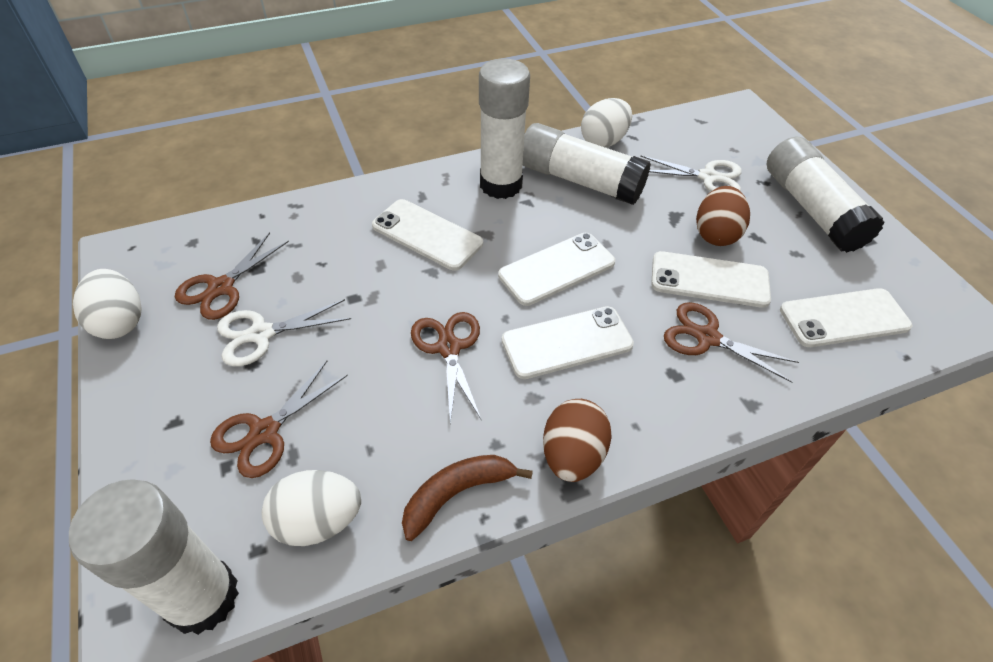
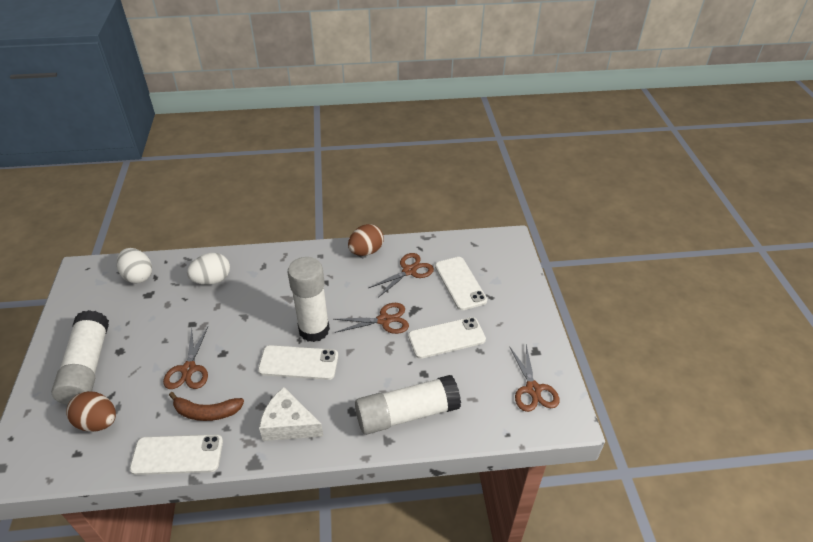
white cheese: 0 -> 1
white egg: 3 -> 2
white glue stick: 4 -> 3
white phone: 5 -> 4
white scissors: 2 -> 0

